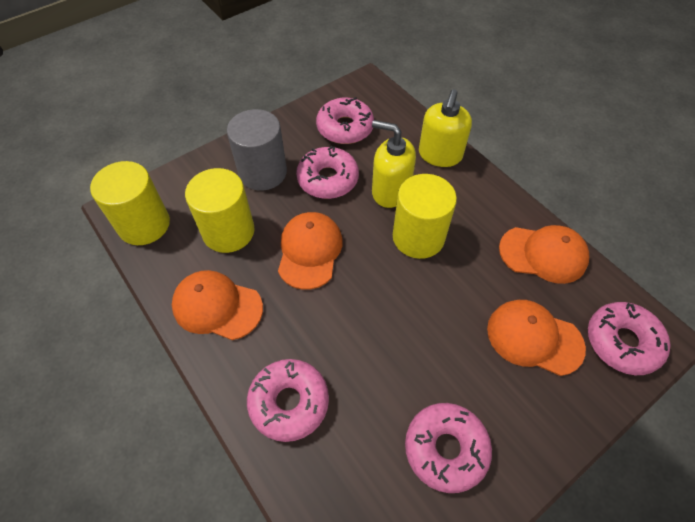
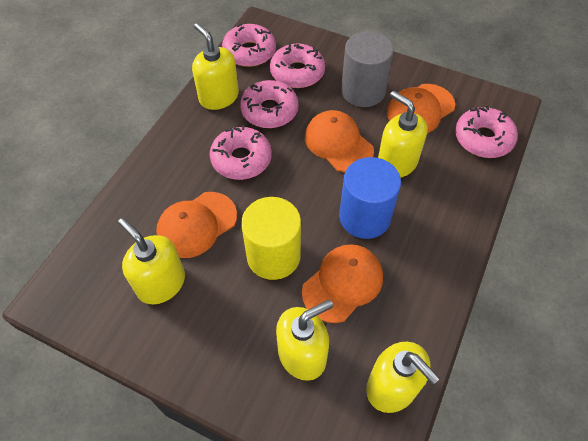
blue cylinder: 0 -> 1
yellow cylinder: 3 -> 1
yellow soap dispenser: 2 -> 5

